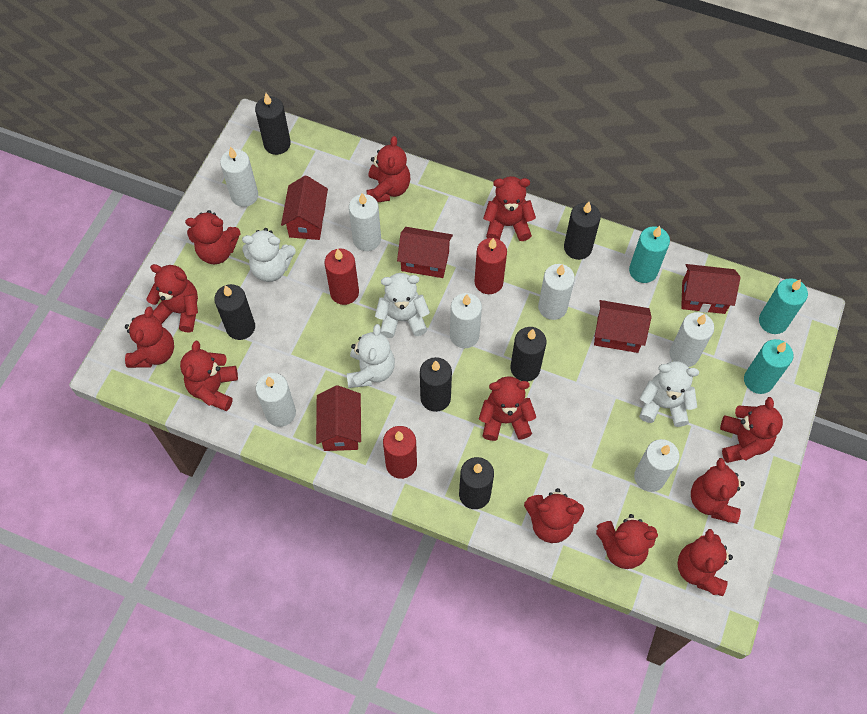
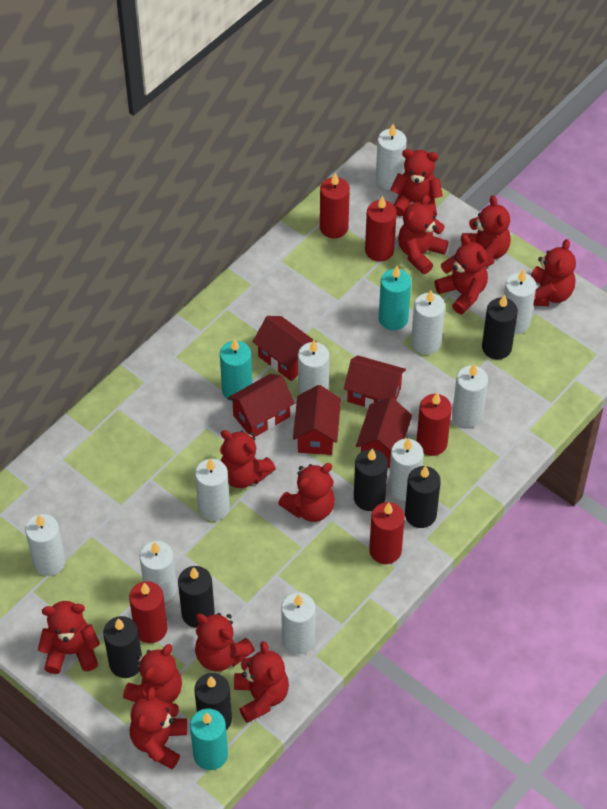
red candle: 3 -> 5
white candle: 7 -> 10
white teddy bear: 4 -> 0

